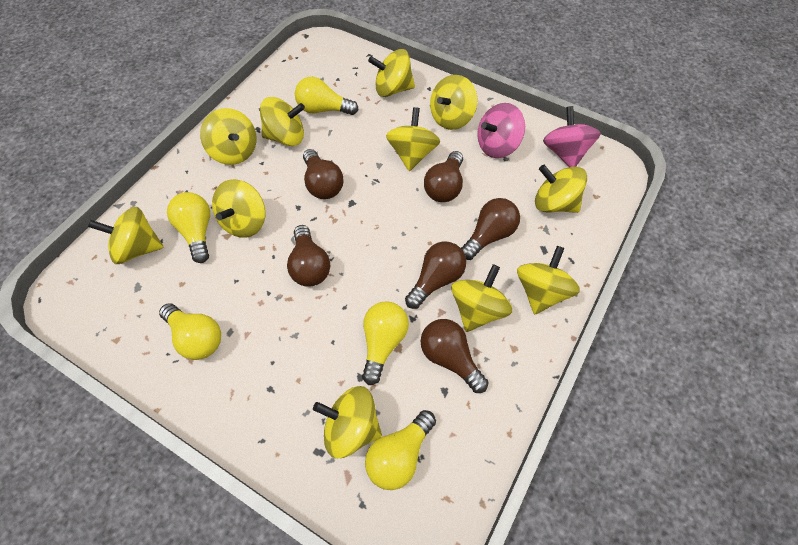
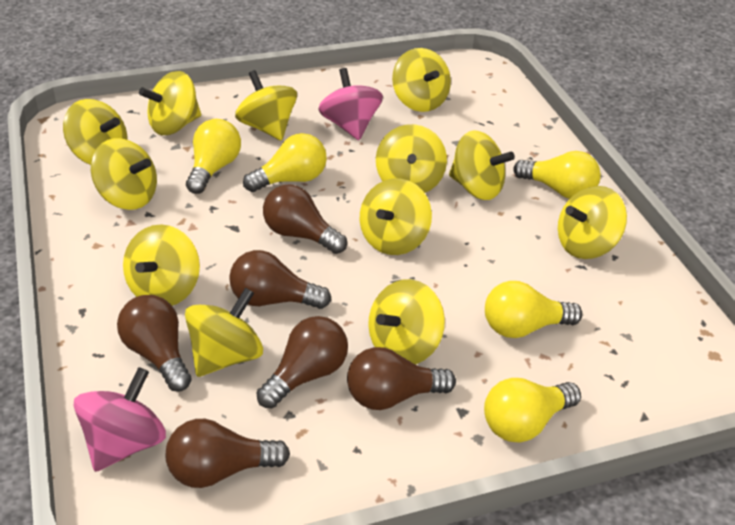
yellow spinning top: 11 -> 12

